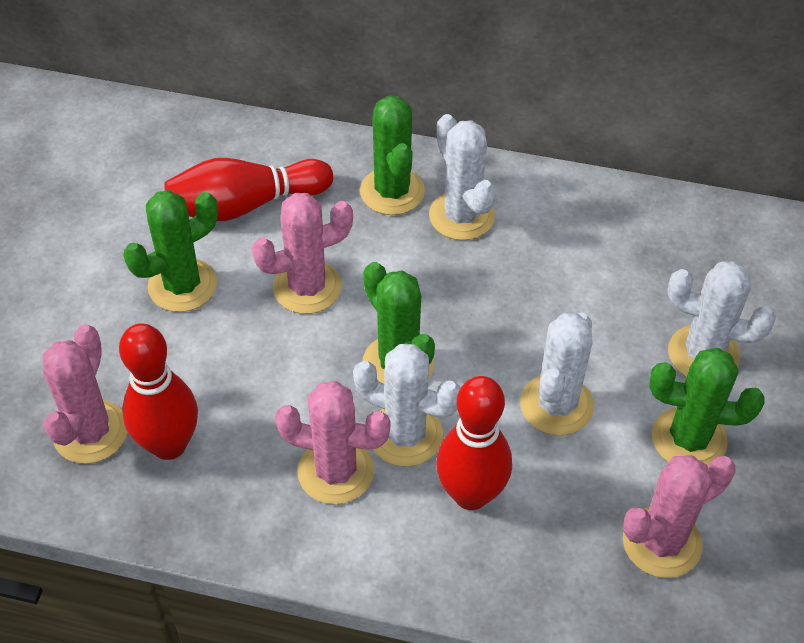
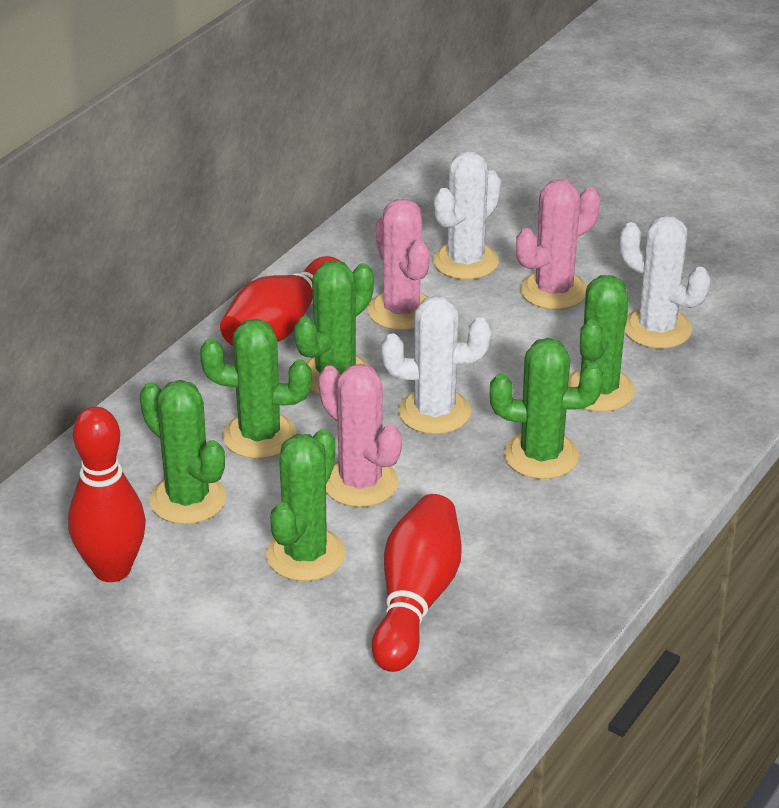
green cactus: 4 -> 6
pink cactus: 4 -> 3
white cactus: 4 -> 3

